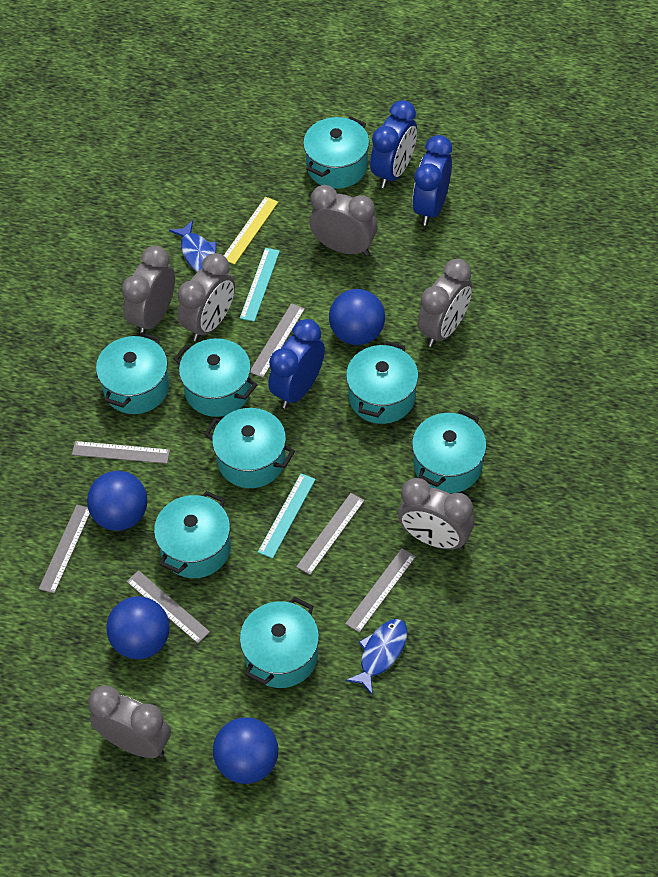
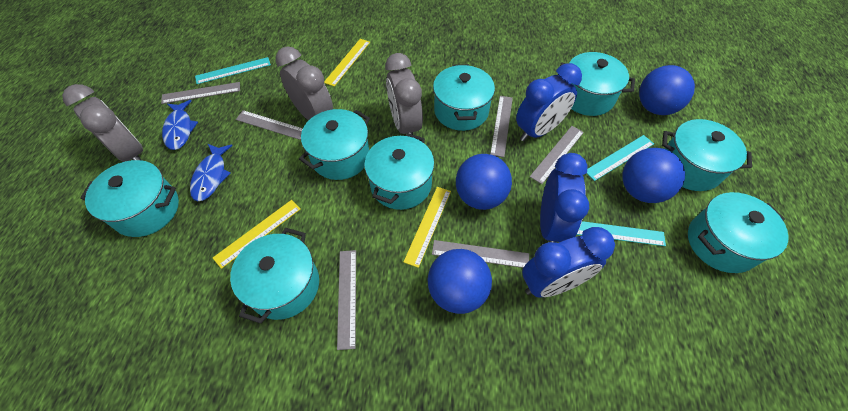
grey clock: 6 -> 3
turquoise ruler: 2 -> 3
yellow ruler: 1 -> 3

